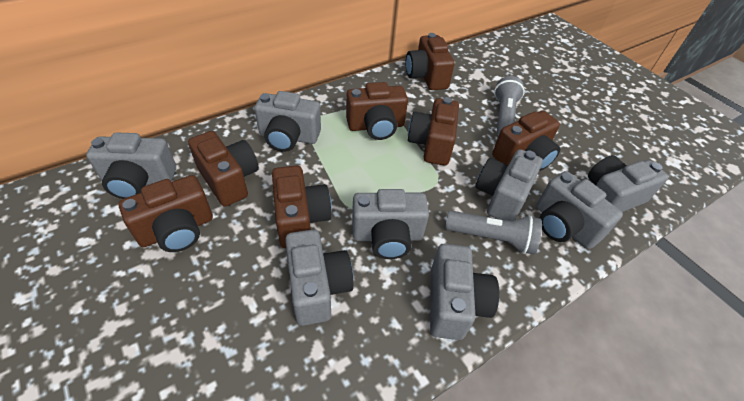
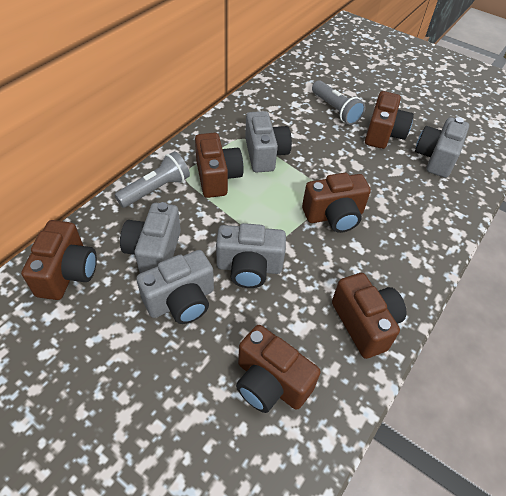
brown camera: 7 -> 6
grey camera: 8 -> 5

